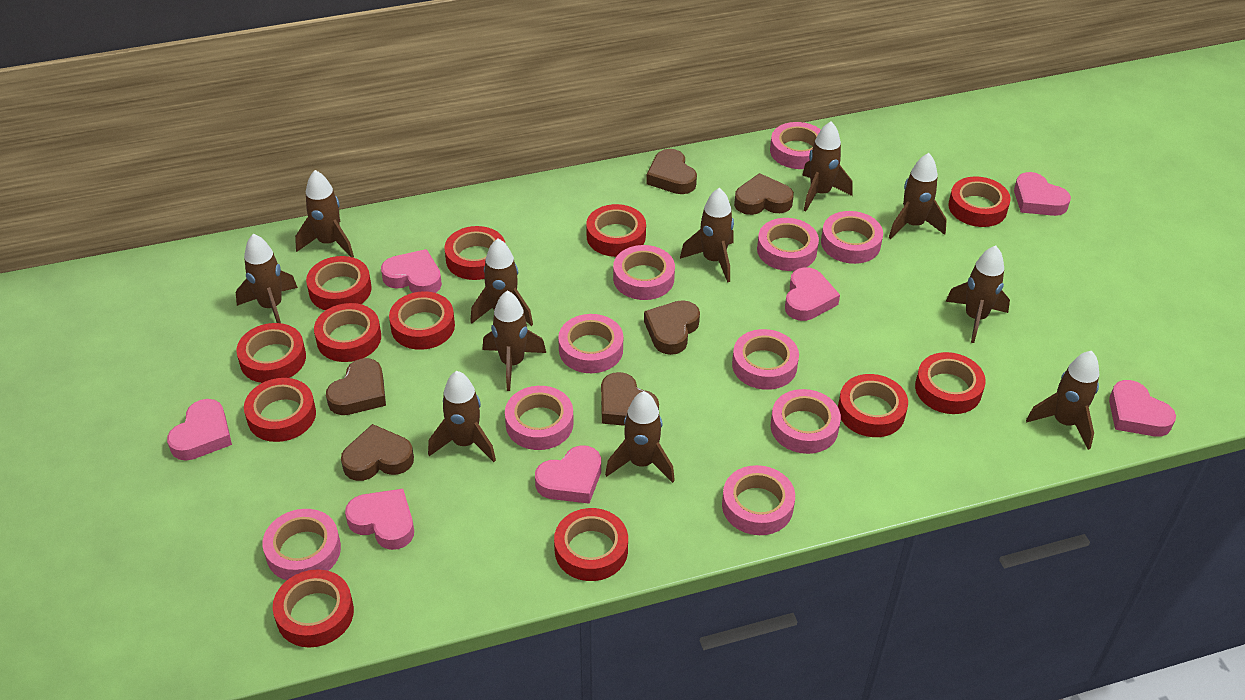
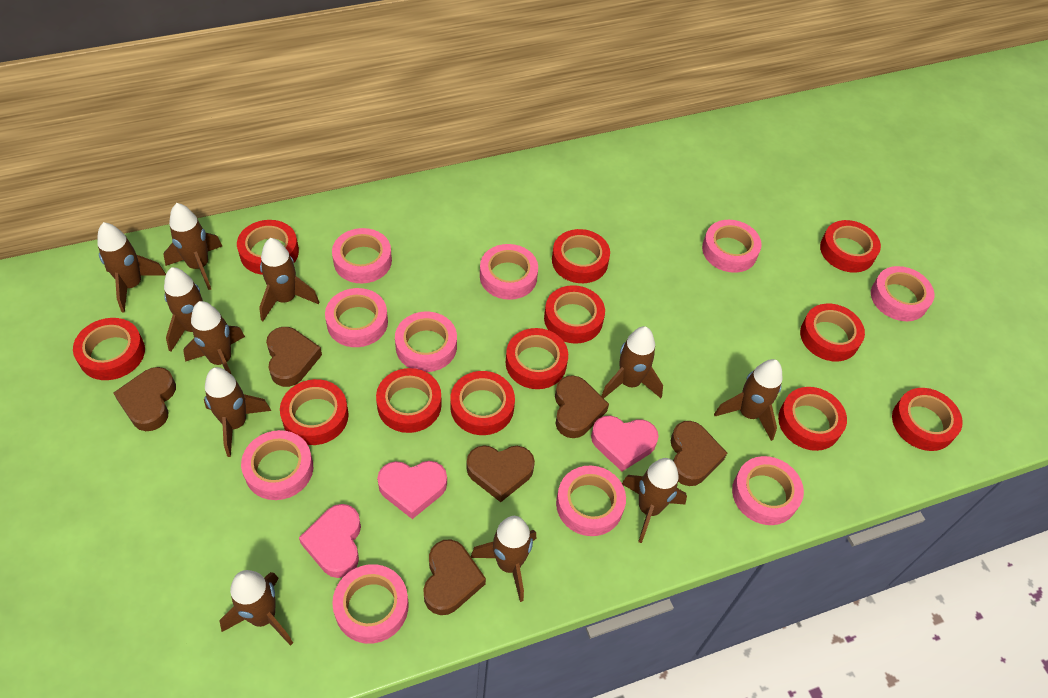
pink heart: 7 -> 3

